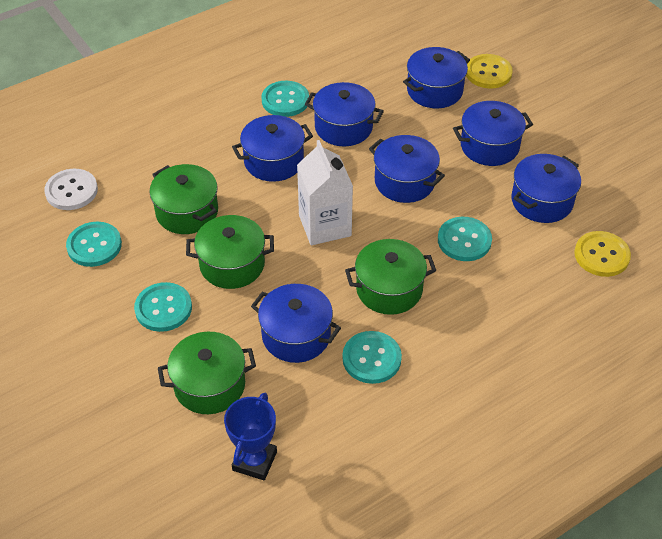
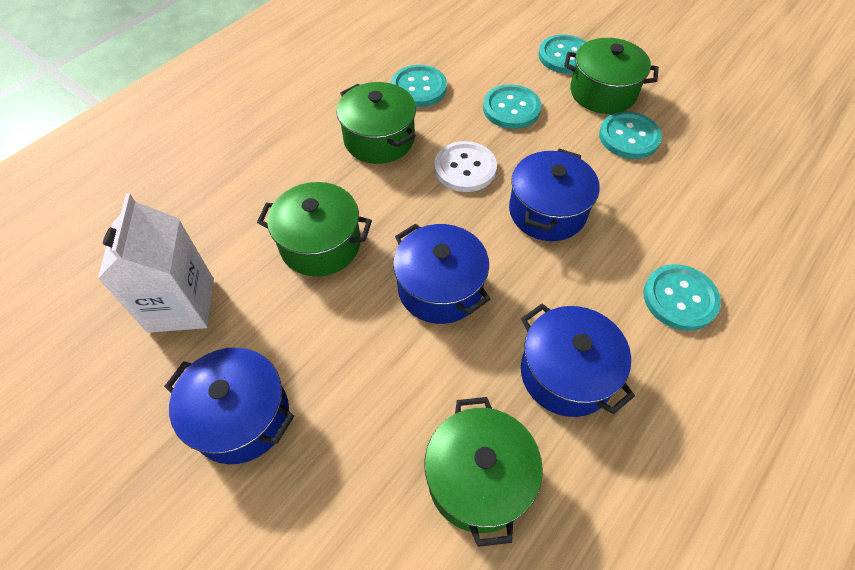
blue pot: 7 -> 4
blue trophy: 1 -> 0
yellow button: 2 -> 0

